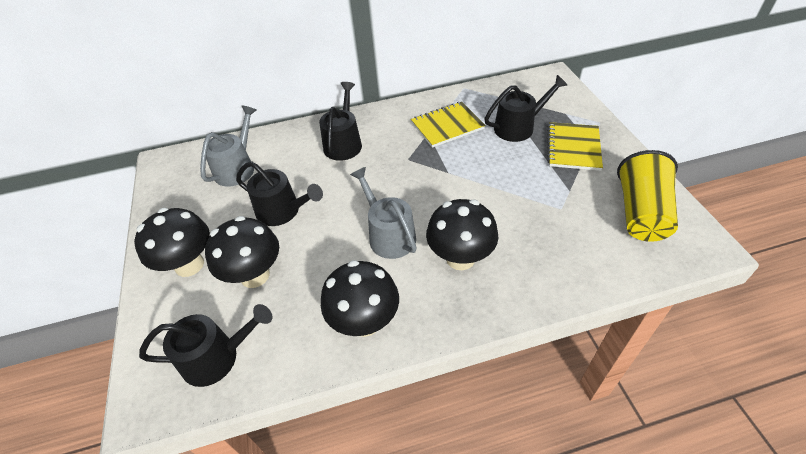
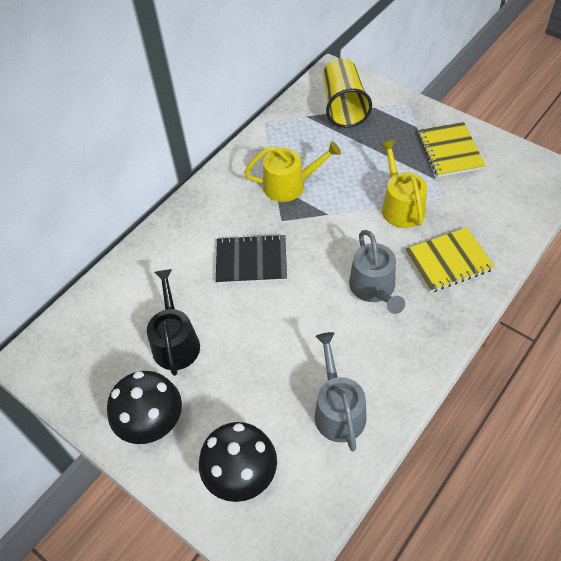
black mushroom: 4 -> 2
black notebook: 0 -> 1
black watering can: 4 -> 1
yellow watering can: 0 -> 2

